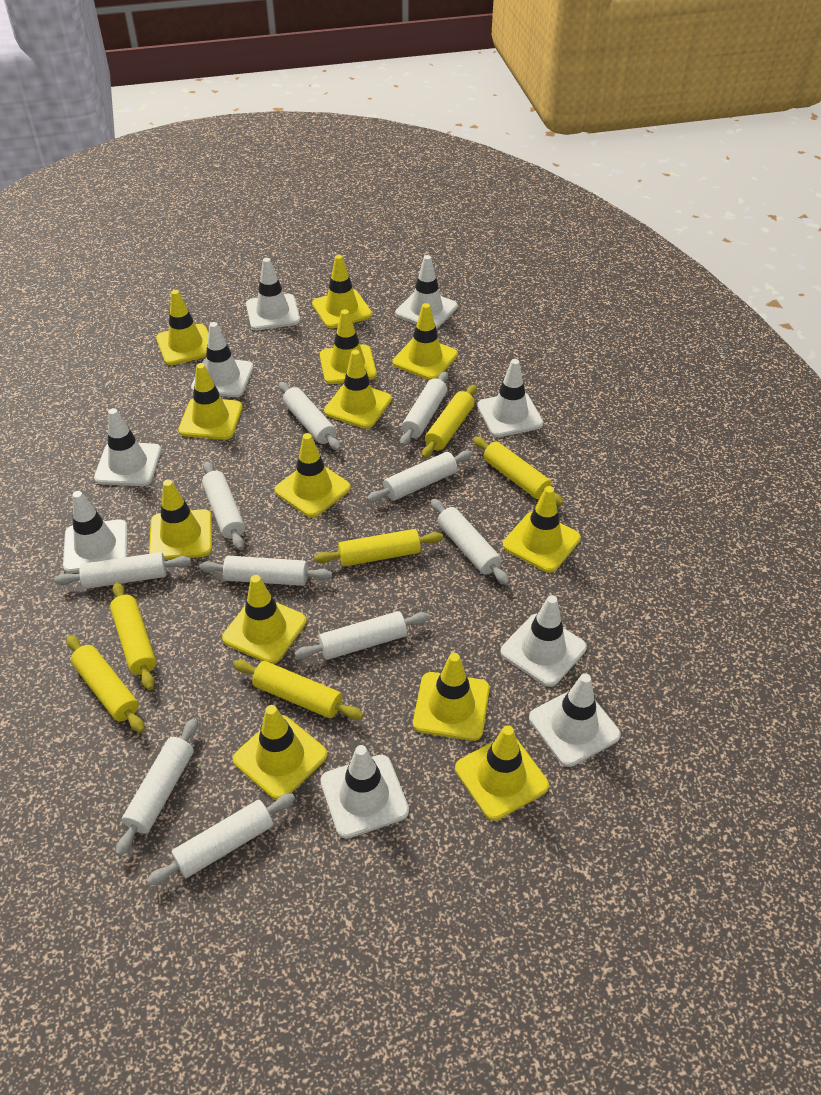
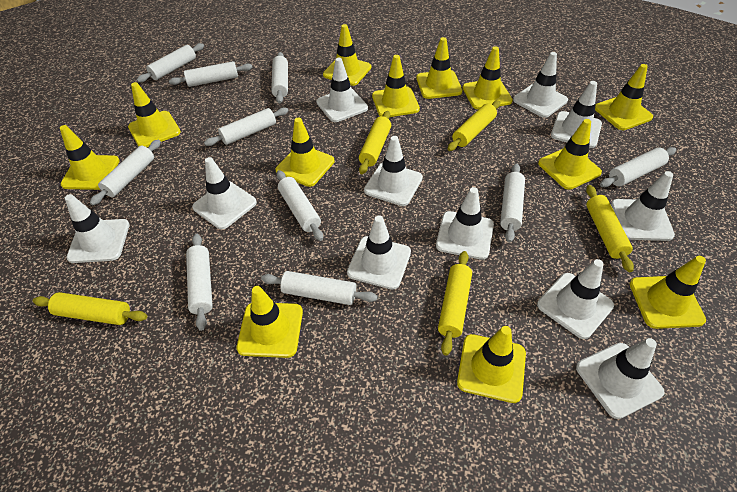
white traffic cone: 9 -> 11
yellow rolling pin: 6 -> 5
yellow traffic cone: 13 -> 12

